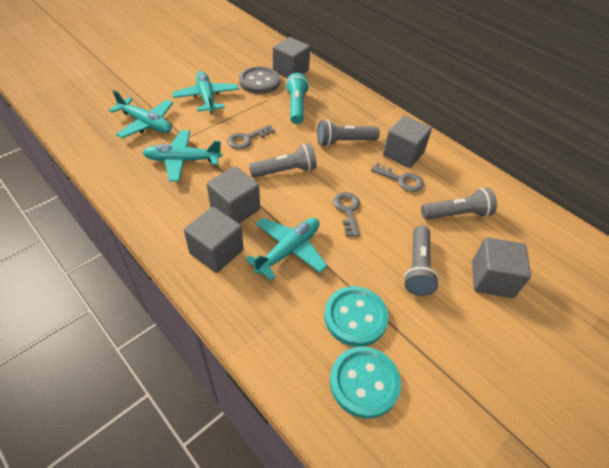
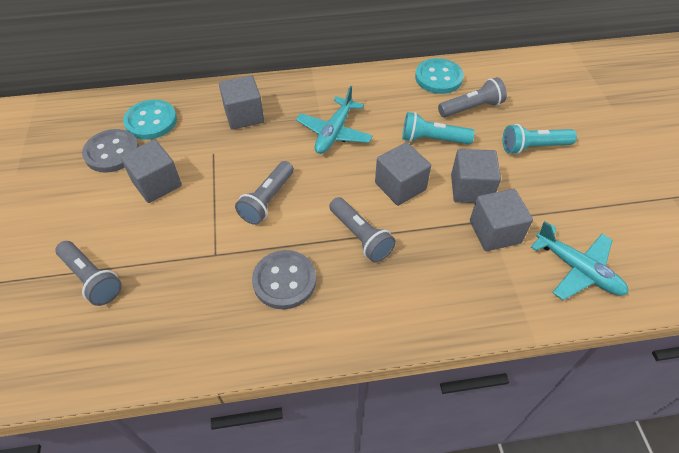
grey button: 1 -> 2
grey key: 3 -> 0
turquoise flashlight: 1 -> 2
turquoise plane: 4 -> 2

